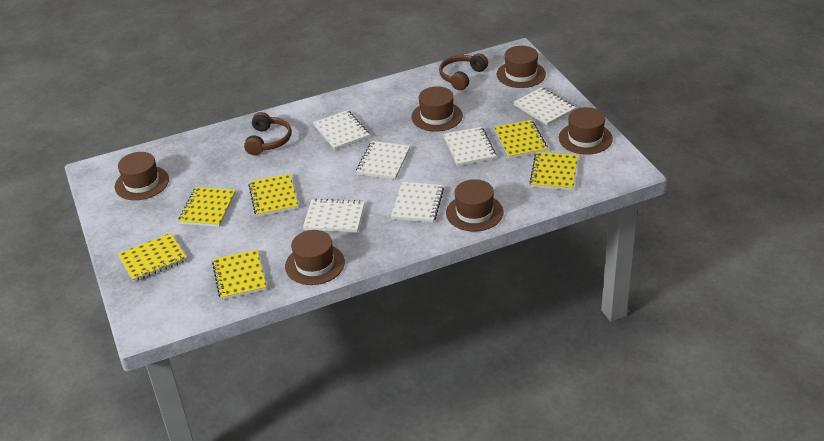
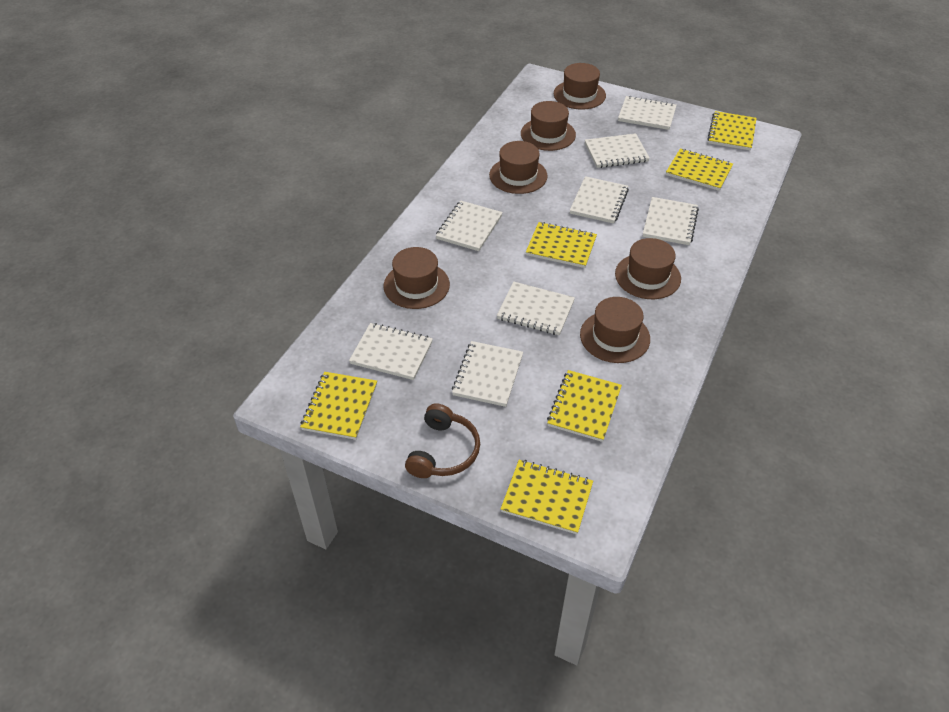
brown headphones: 2 -> 1
white notebook: 6 -> 8

